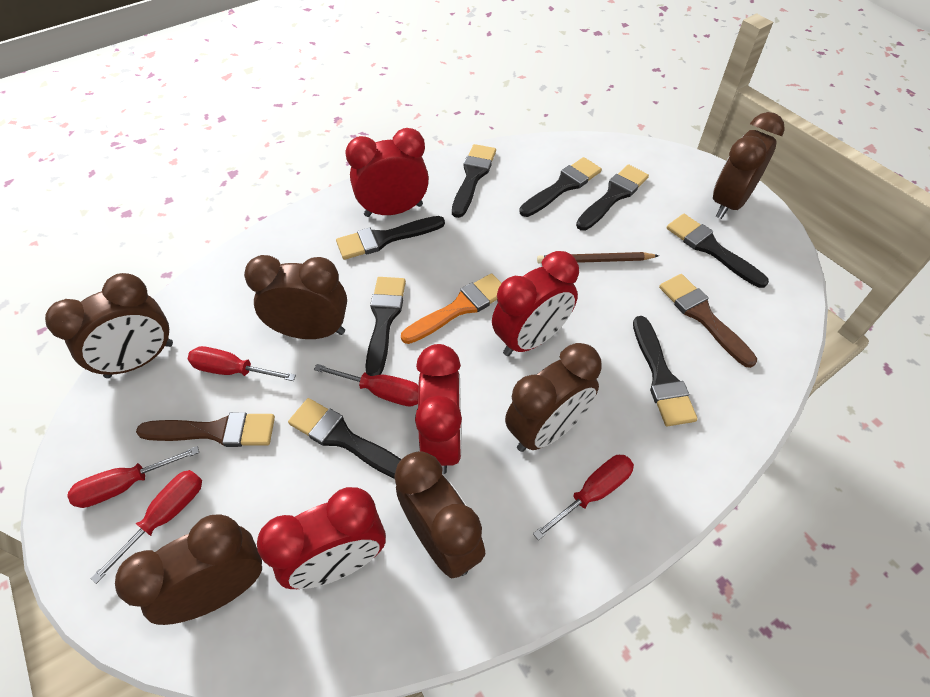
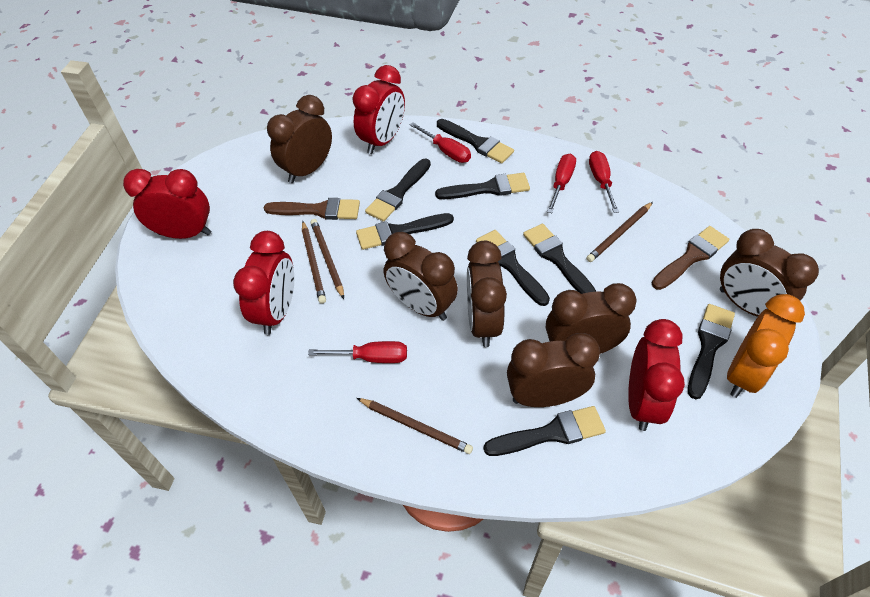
brown pencil: 1 -> 4
orange brush: 1 -> 0
orange clock: 0 -> 1
red screwdriver: 5 -> 4

